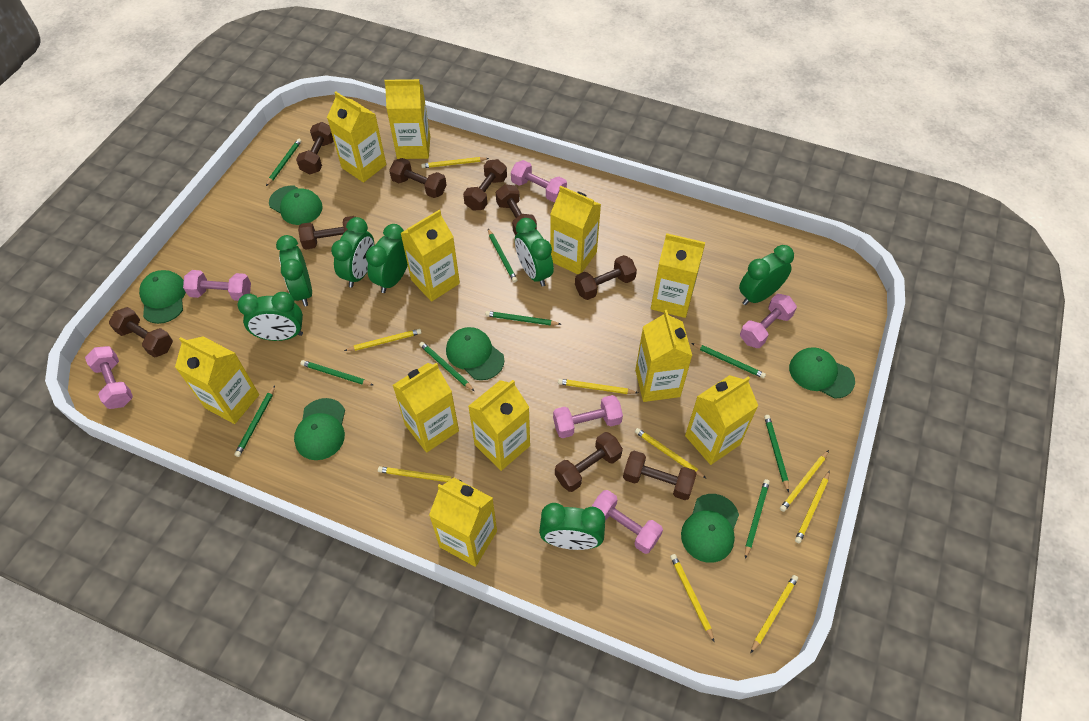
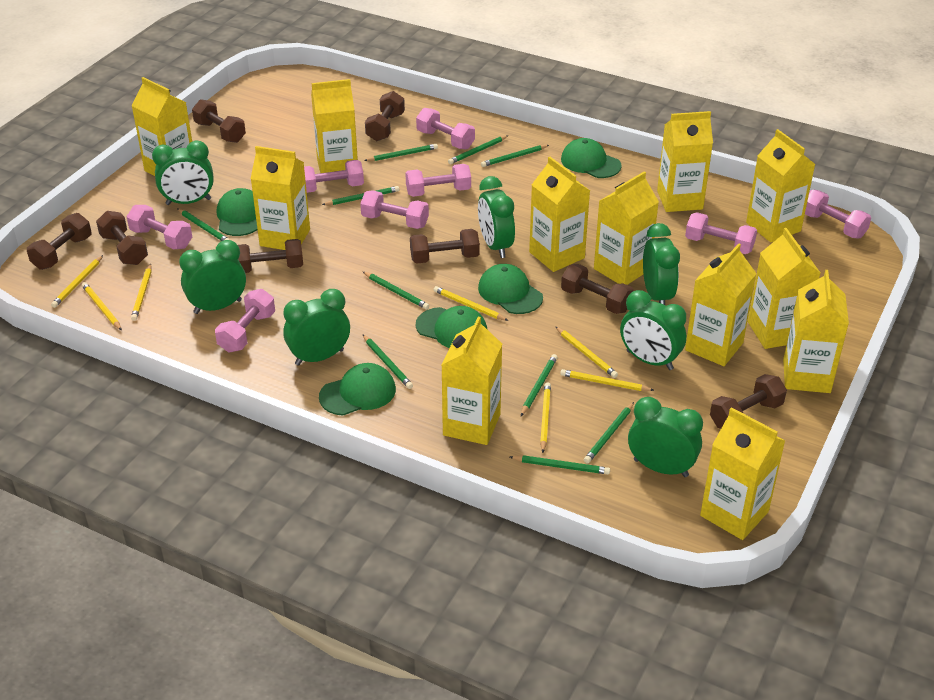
brown dumbbell: 9 -> 8
green cap: 6 -> 5
green pencil: 9 -> 10
pink dumbbell: 6 -> 8
yellow carton: 11 -> 12
yellow pencil: 9 -> 7

